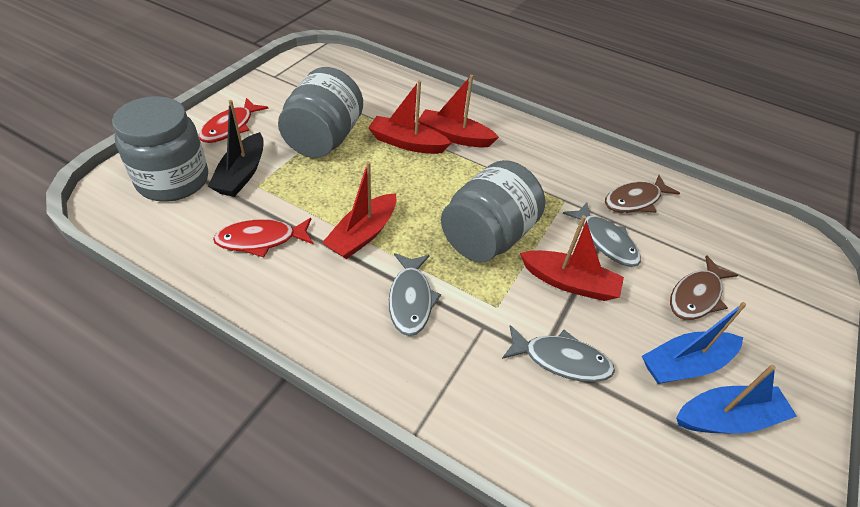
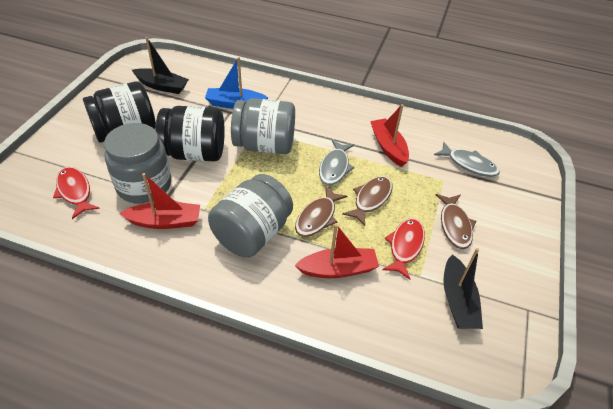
black boat: 1 -> 2
black jar: 0 -> 2
blue boat: 2 -> 1
brown fish: 2 -> 3
grey fish: 3 -> 2
red boat: 4 -> 3

